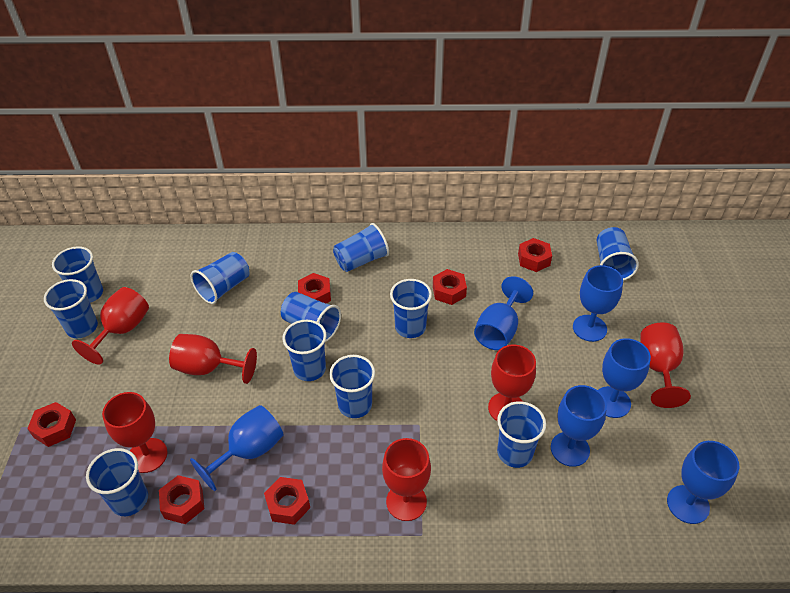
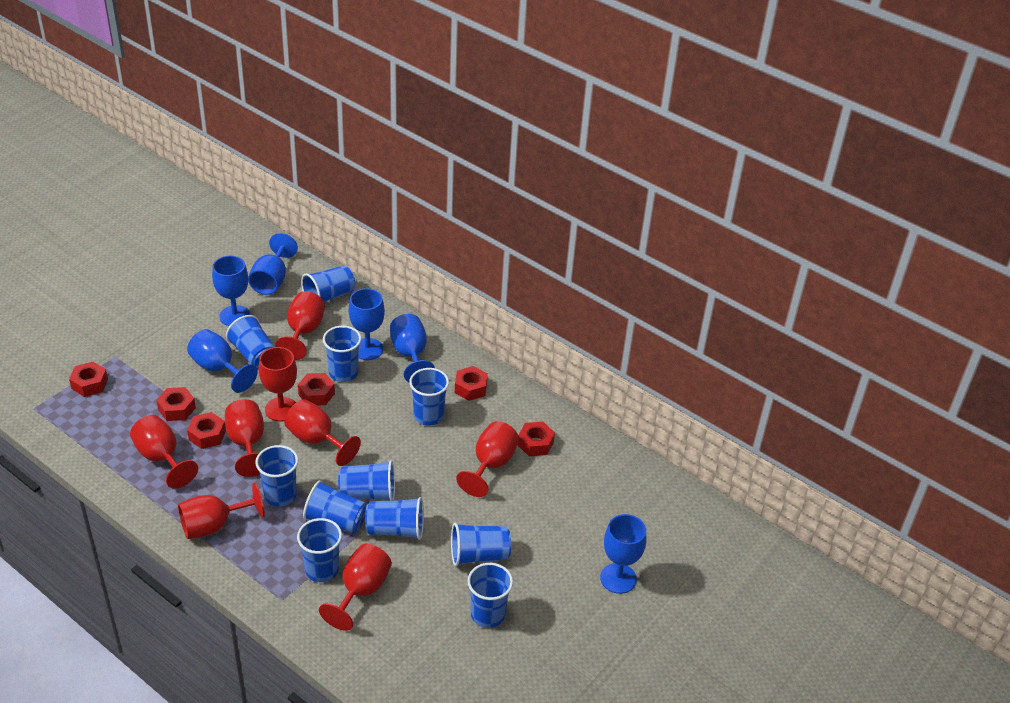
red goblet: 6 -> 8

